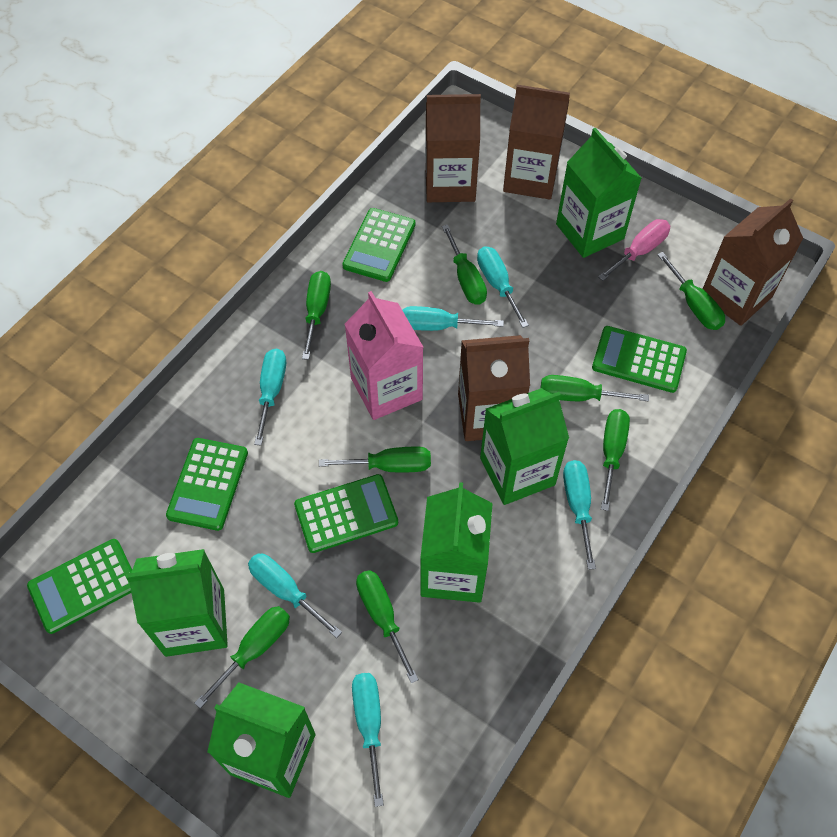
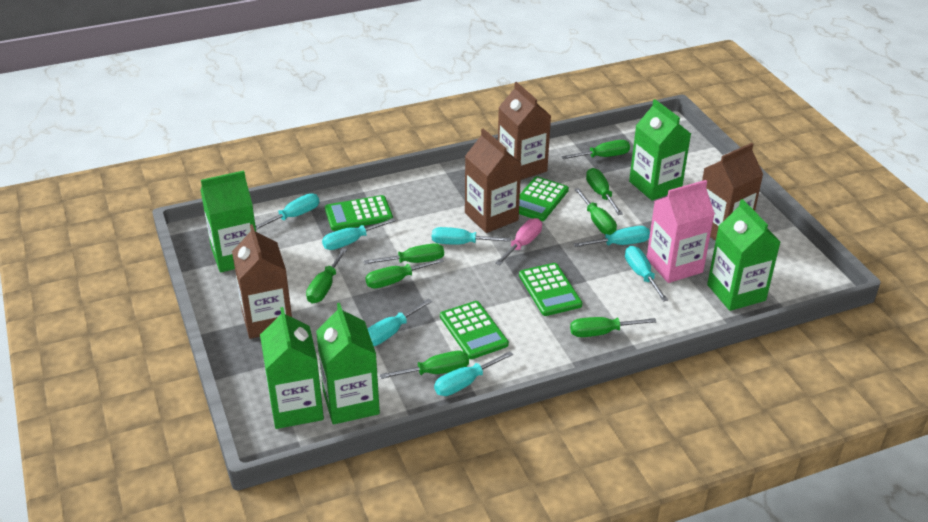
green calculator: 5 -> 4
turquoise screwdriver: 6 -> 7

